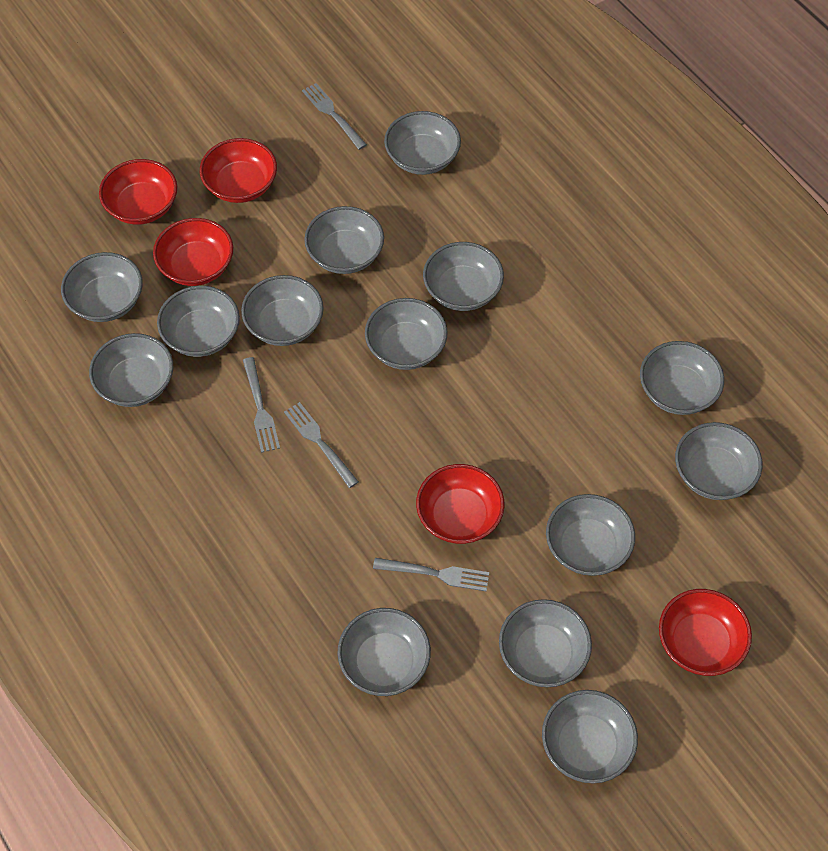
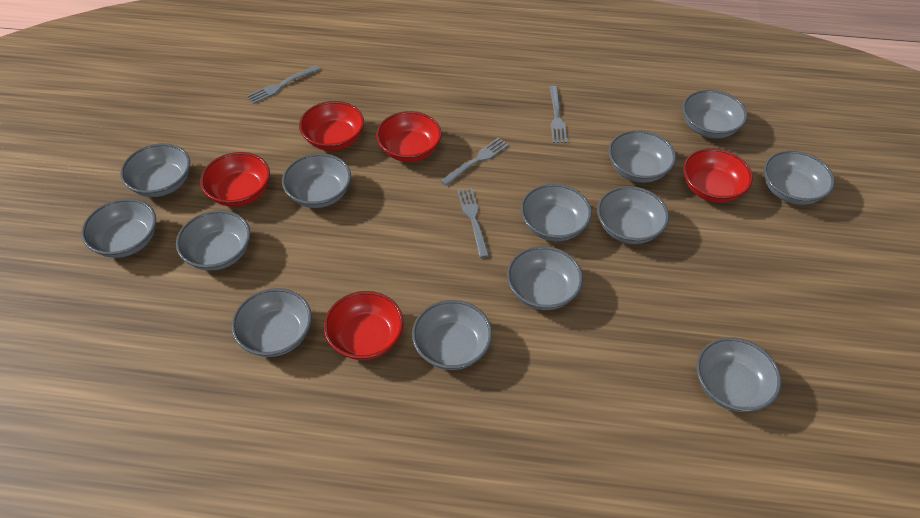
grey bowl: 14 -> 13

